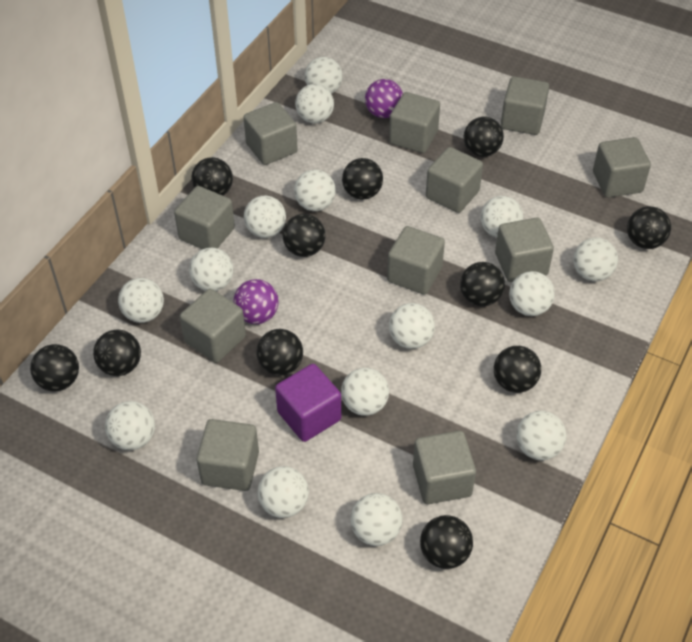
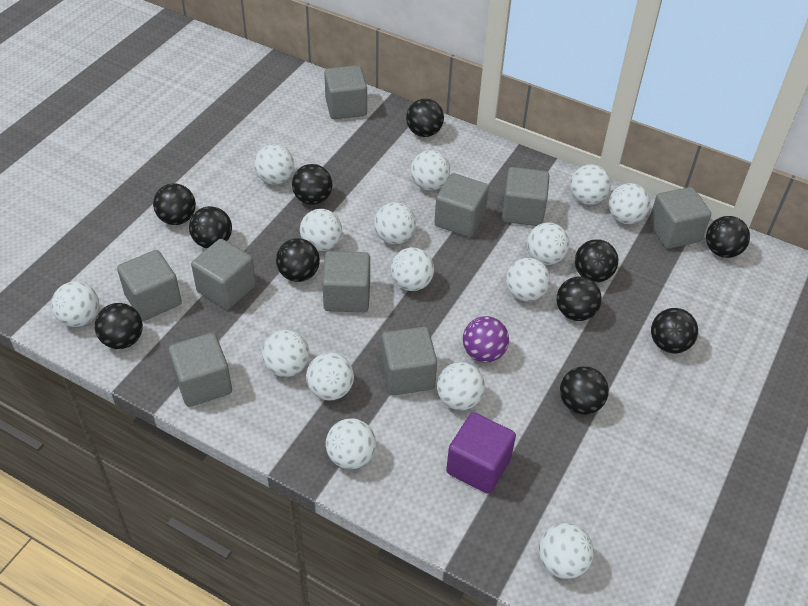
grey cube: 11 -> 9
purple ball: 2 -> 1

